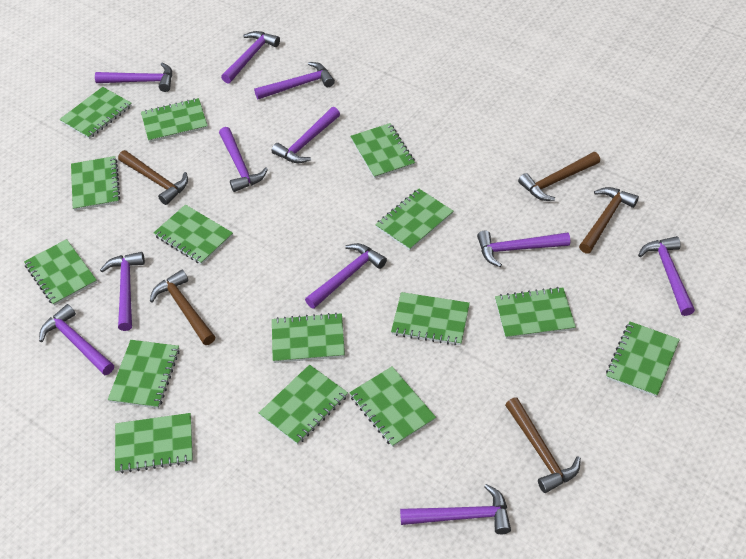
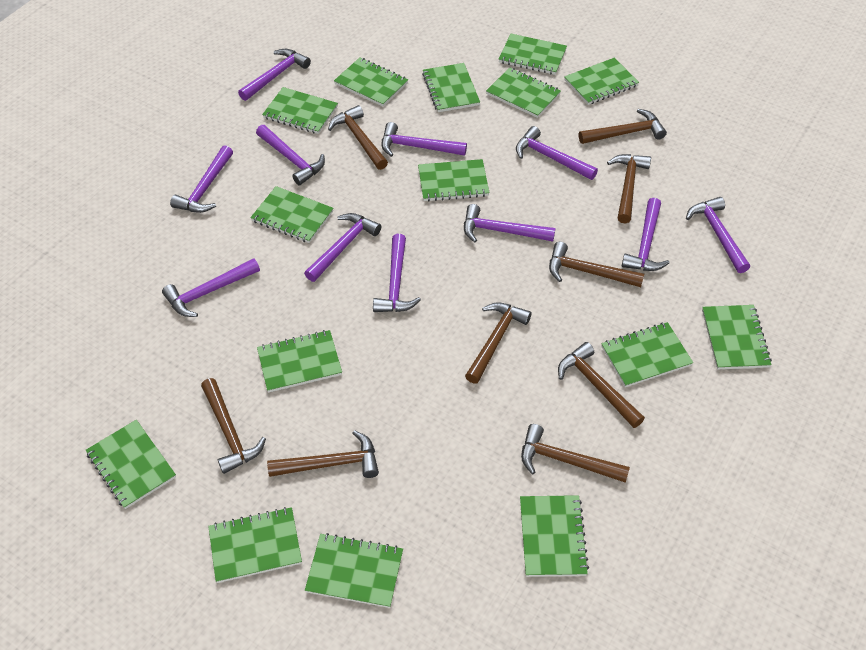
brown hammer: 5 -> 9

